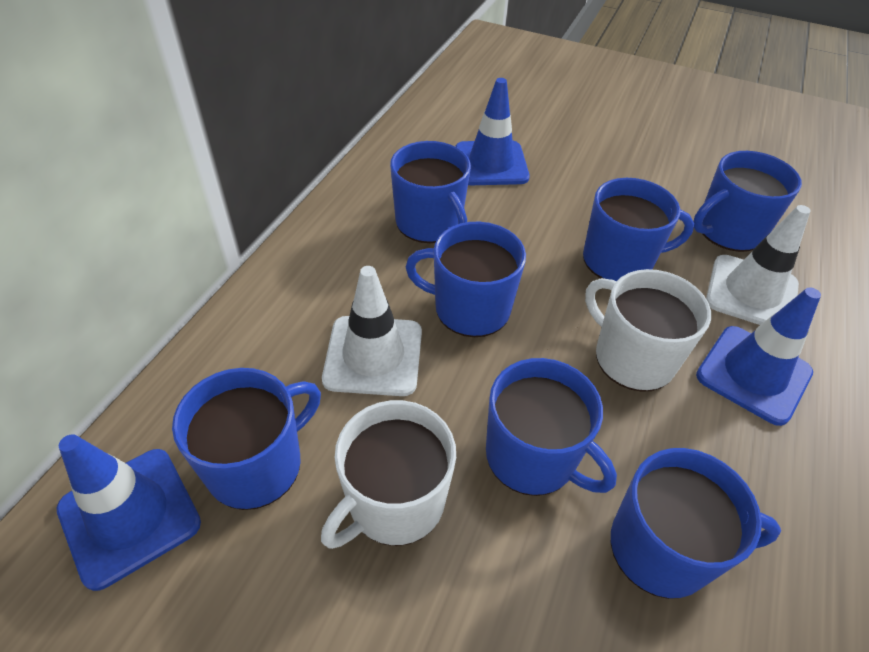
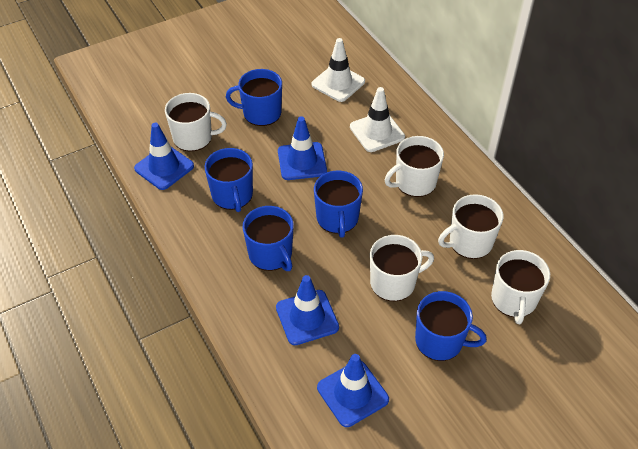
blue mug: 7 -> 5
blue traffic cone: 3 -> 4
white mug: 2 -> 5

